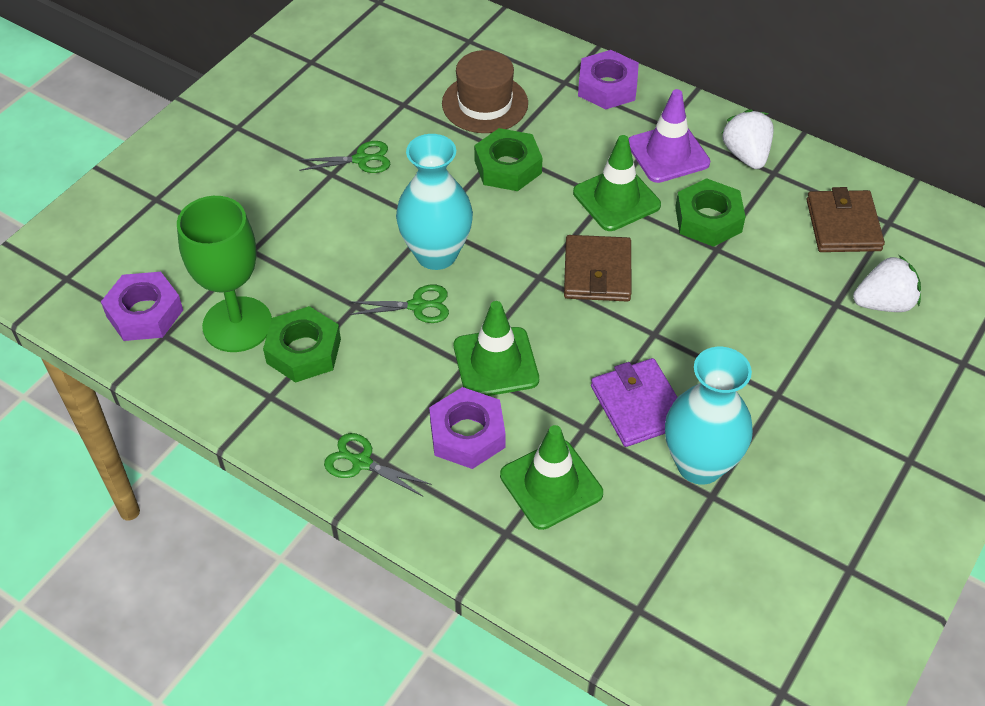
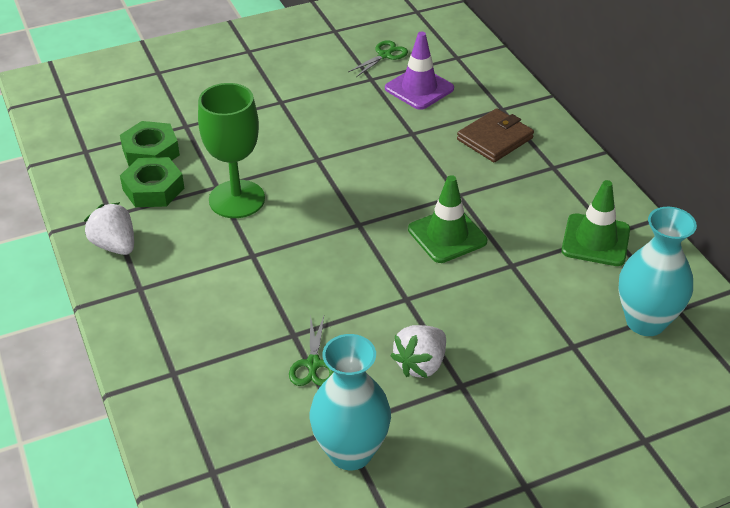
brown hat: 1 -> 0
brown wallet: 2 -> 1
green nut: 3 -> 2
green scissors: 3 -> 2
green traffic cone: 3 -> 2
purple nut: 3 -> 0
purple wallet: 1 -> 0

